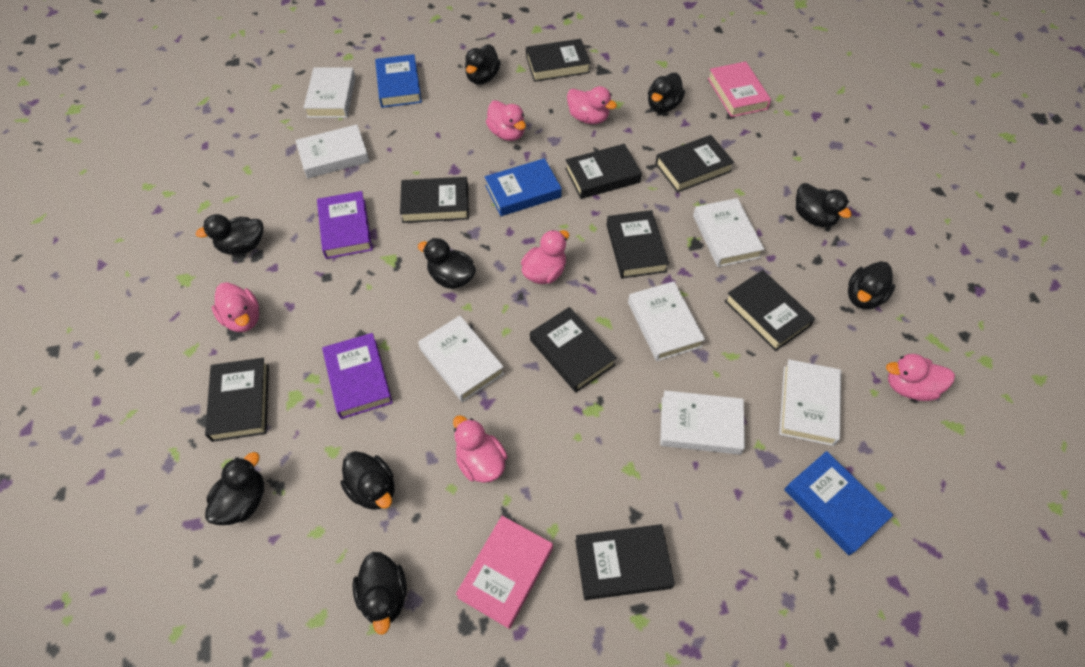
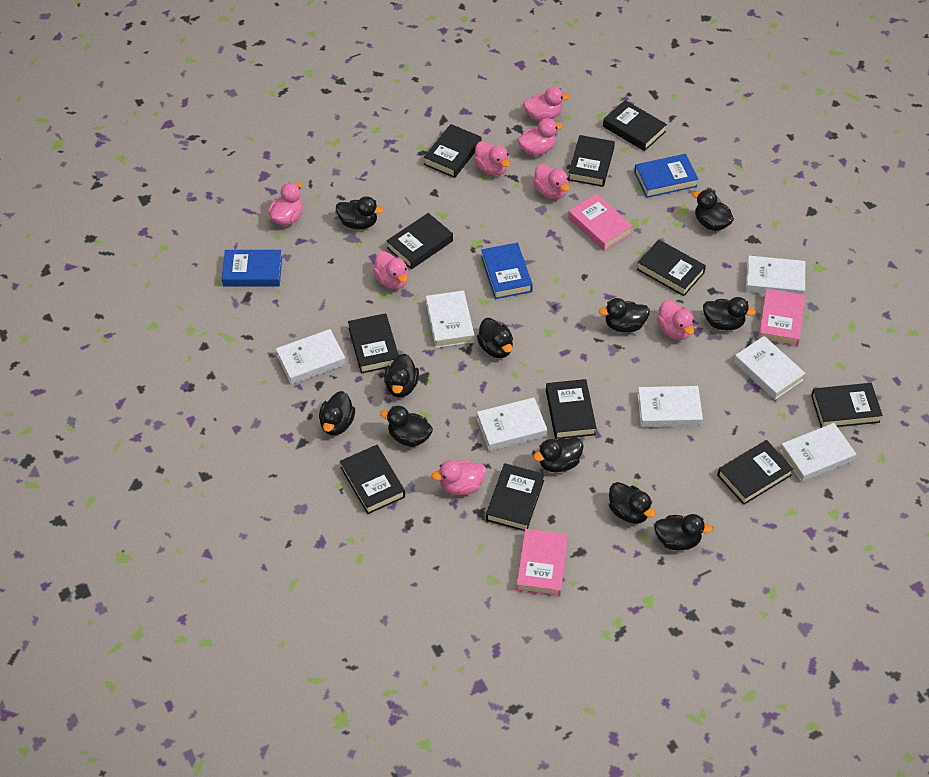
black book: 9 -> 11
black duck: 9 -> 11
pink book: 2 -> 3
pink duck: 6 -> 8
purple book: 2 -> 0

